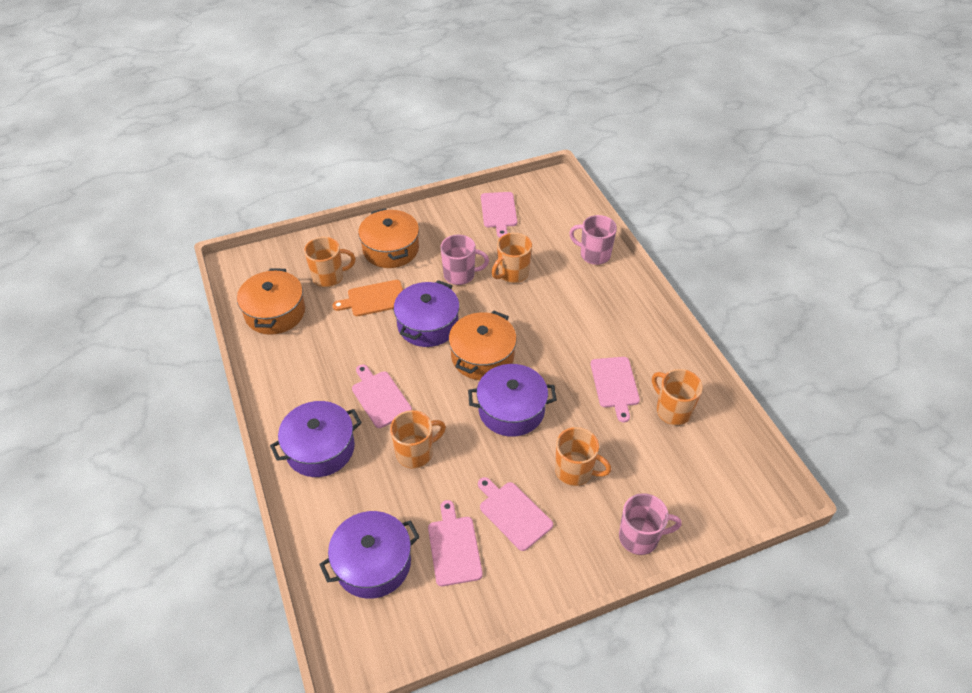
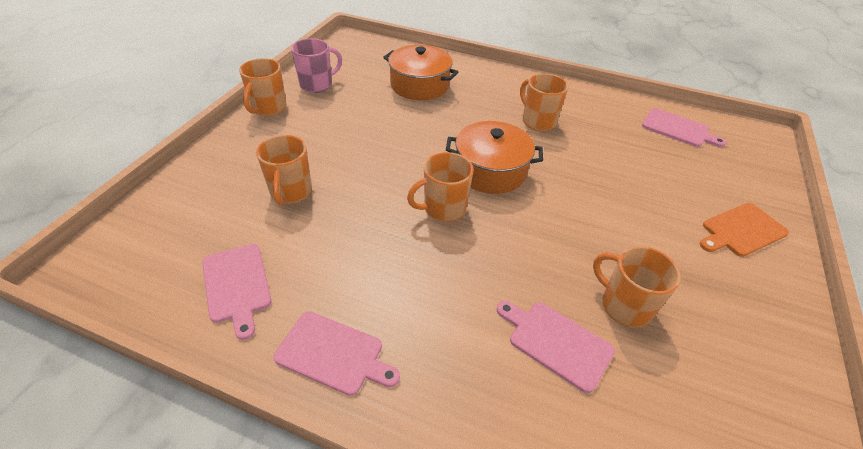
orange pot: 3 -> 2
pink cutting board: 5 -> 4
pink mug: 3 -> 1
purple pot: 4 -> 0

